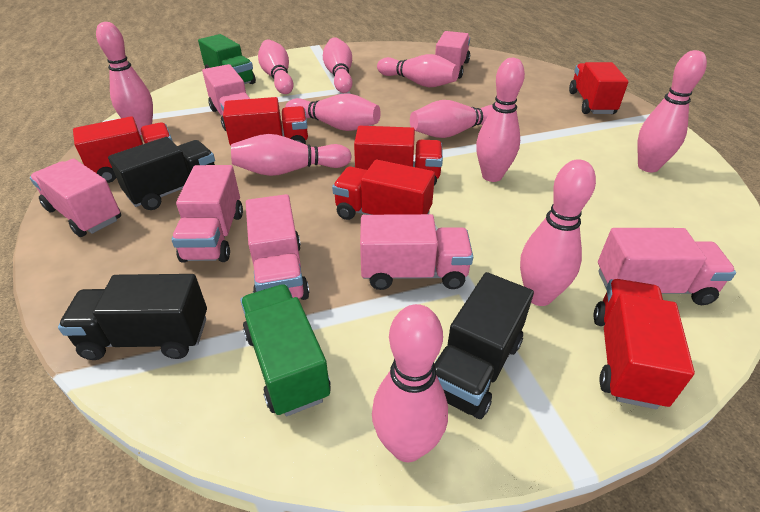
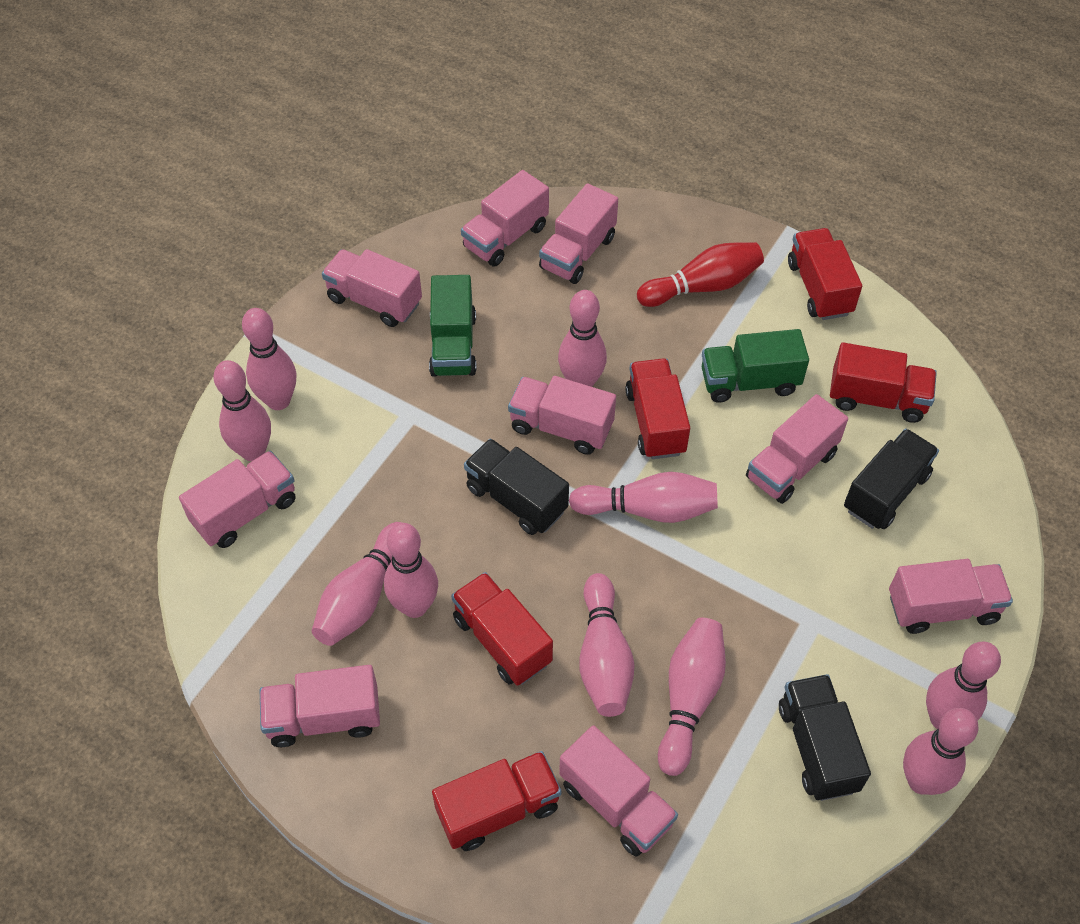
pink bowling pin: 11 -> 10
pink truck: 7 -> 9
red bowling pin: 0 -> 1
red truck: 6 -> 5

